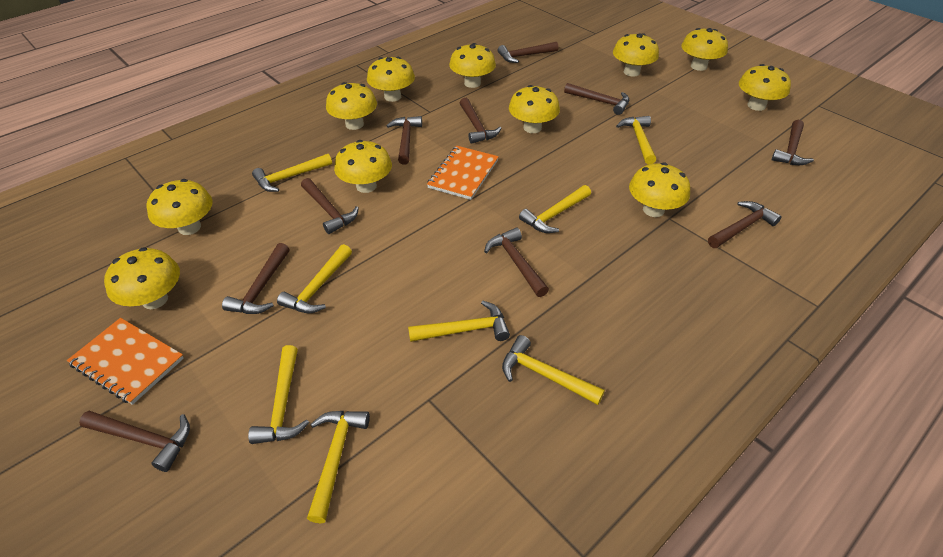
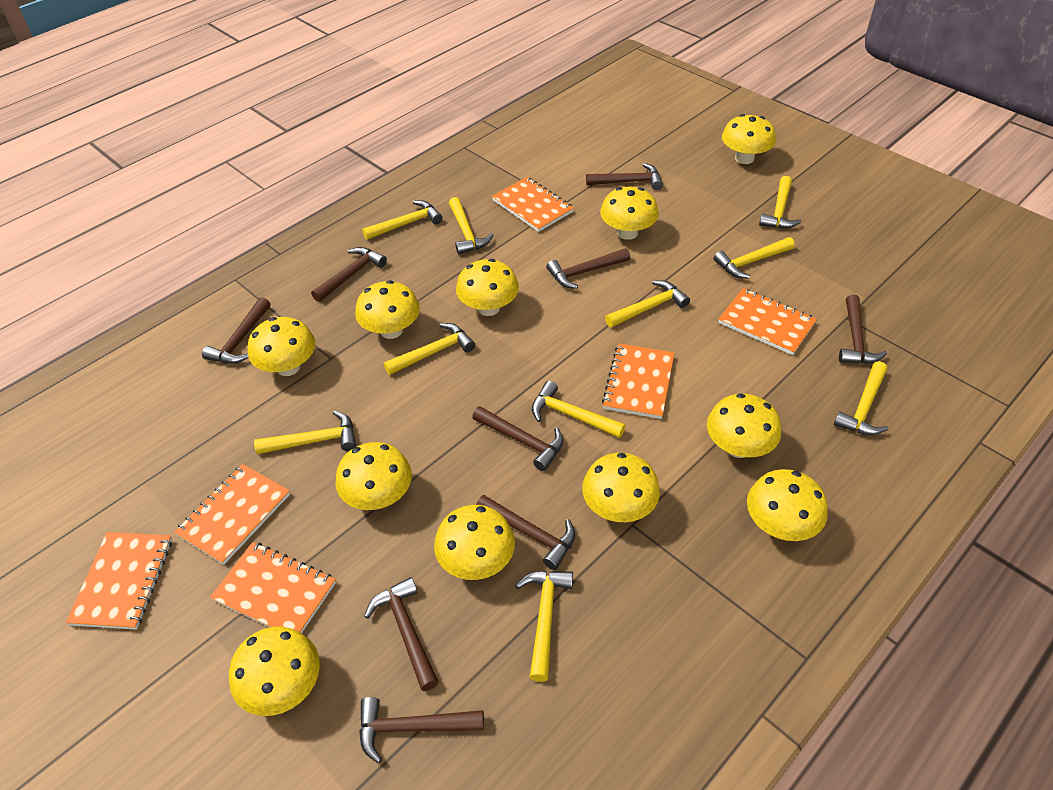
brown hammer: 10 -> 9
orange notebook: 2 -> 6
yellow hammer: 8 -> 10

